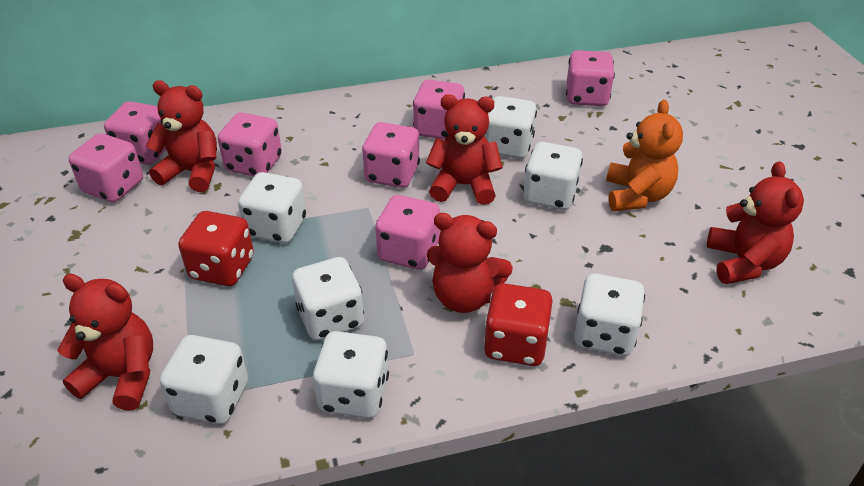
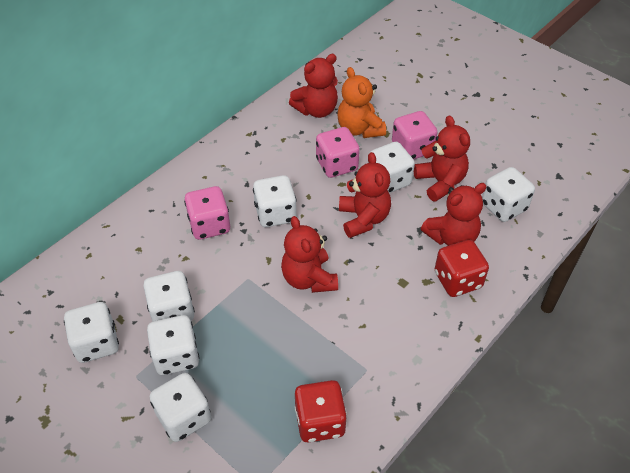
pink dice: 7 -> 3

